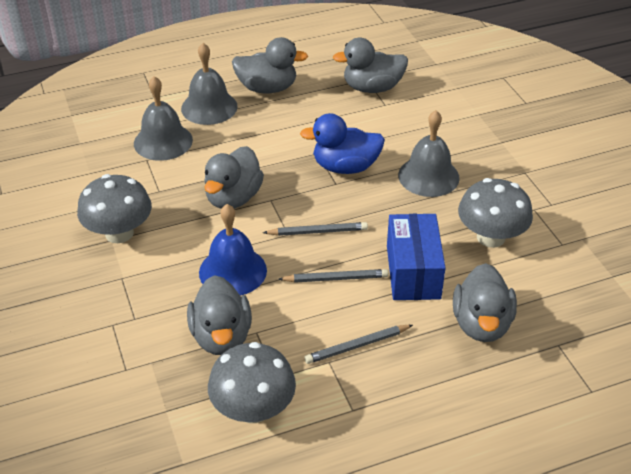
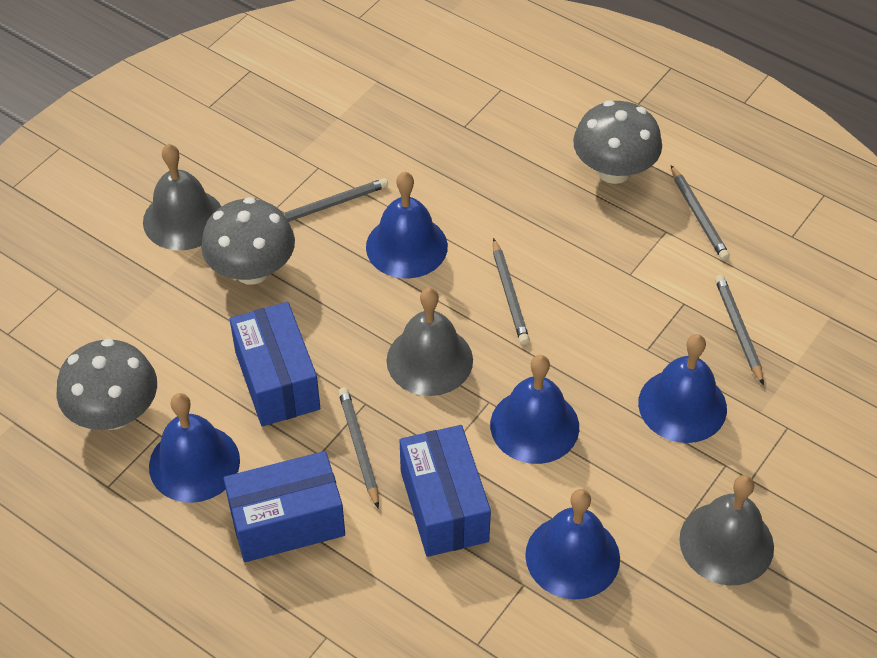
blue bell: 1 -> 5
blue box: 1 -> 3
blue duck: 1 -> 0
grey duck: 5 -> 0
grey pencil: 3 -> 5

